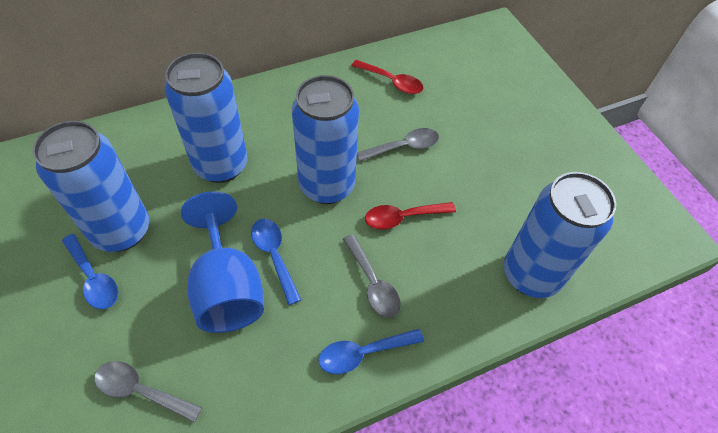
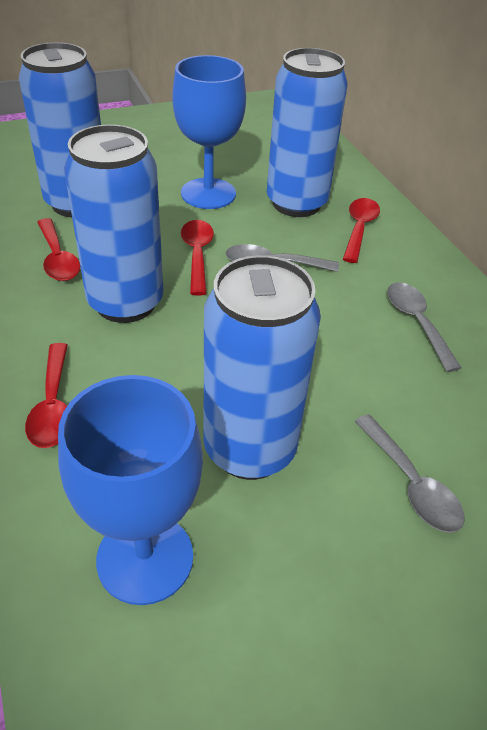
blue goblet: 1 -> 2
blue spoon: 3 -> 0
red spoon: 2 -> 4

